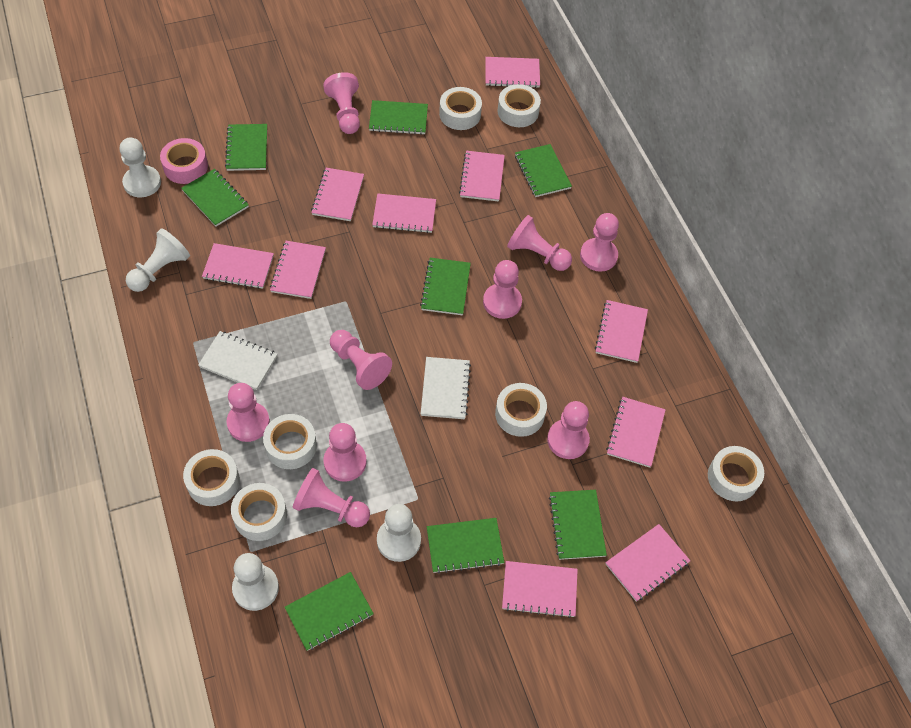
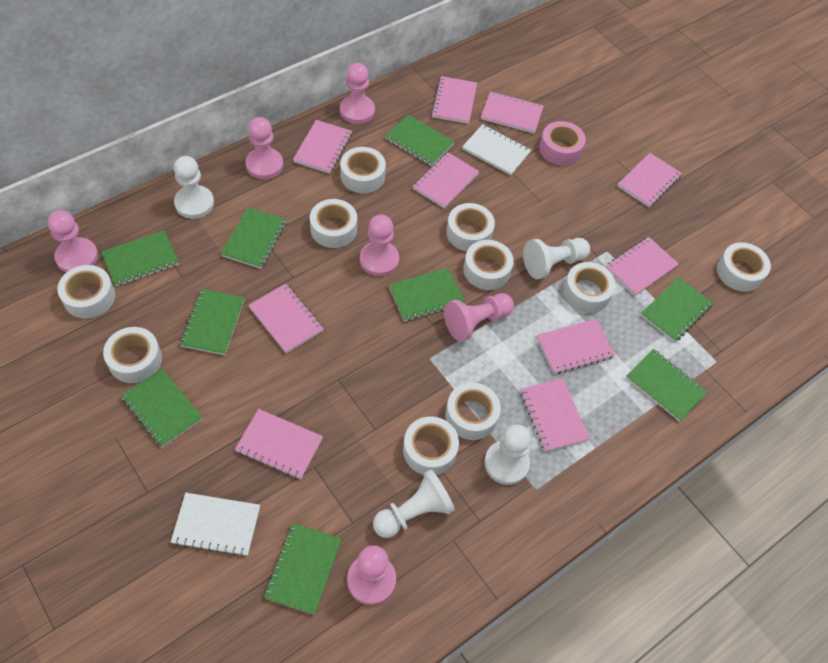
green notebook: 8 -> 9
pink pawn: 9 -> 6
white tape: 7 -> 10

